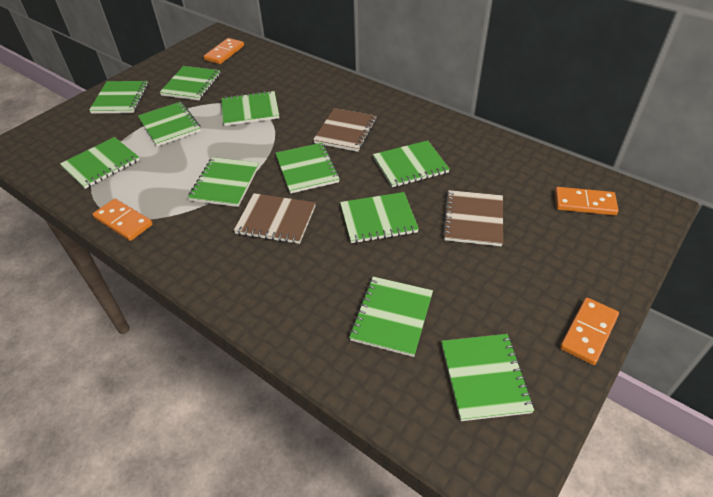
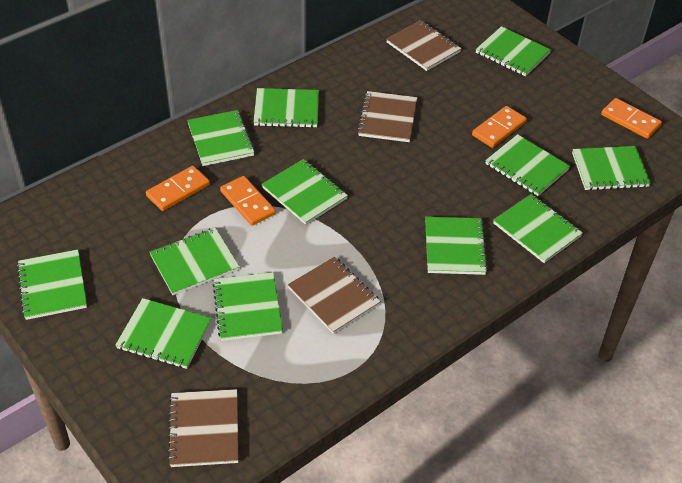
brown notebook: 3 -> 4
green notebook: 11 -> 12

